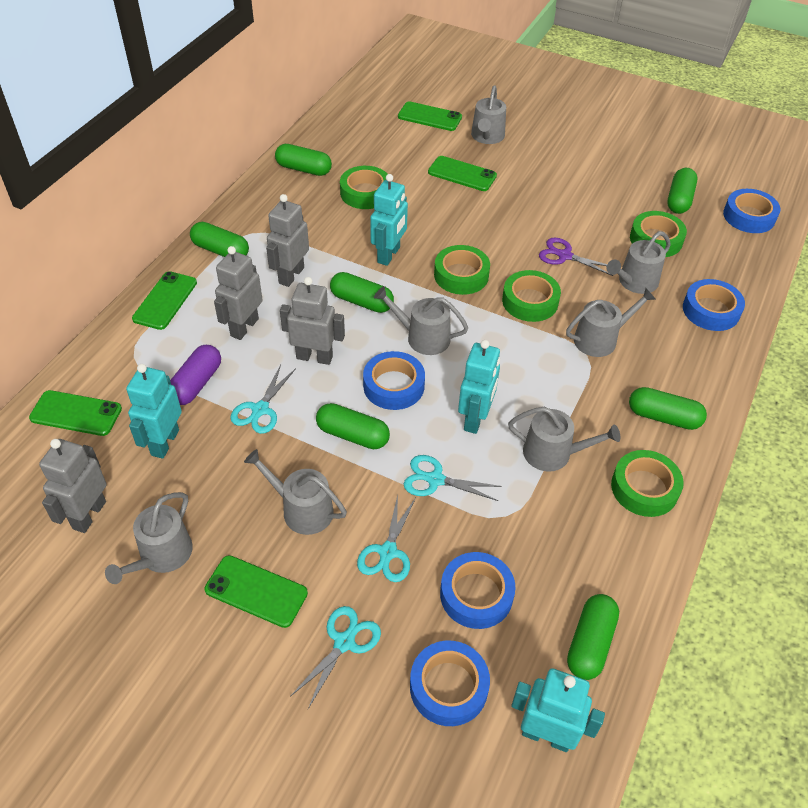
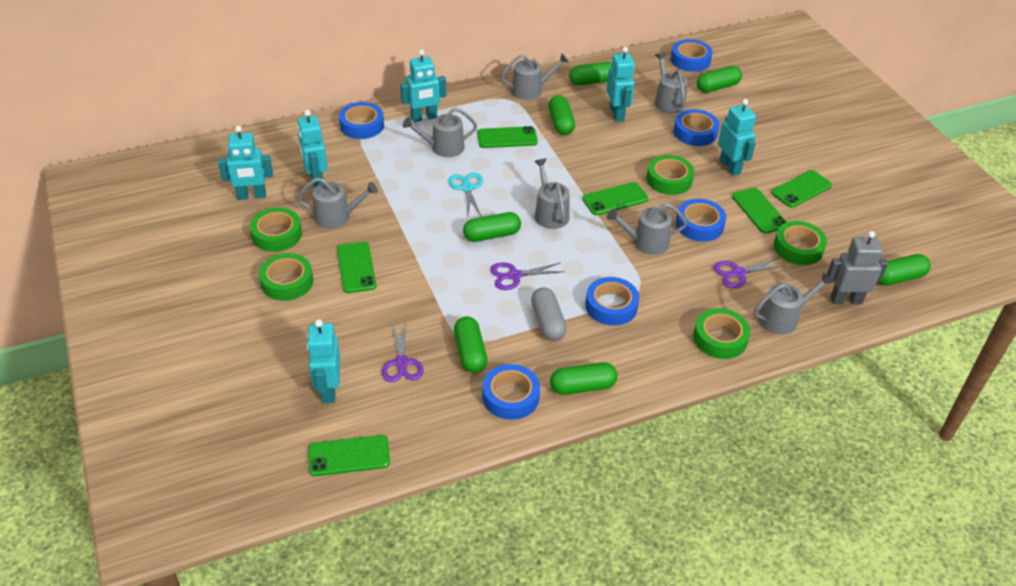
blue tape: 5 -> 6
green phone: 5 -> 6
grey capsule: 0 -> 1
grey robot: 4 -> 1
purple capsule: 1 -> 0
purple scissors: 1 -> 3
turquoise robot: 4 -> 6
turquoise scissors: 4 -> 1

